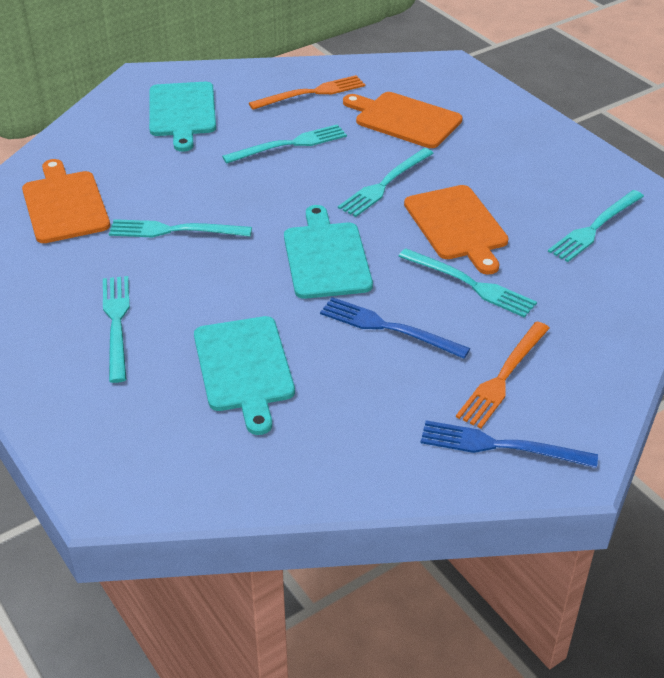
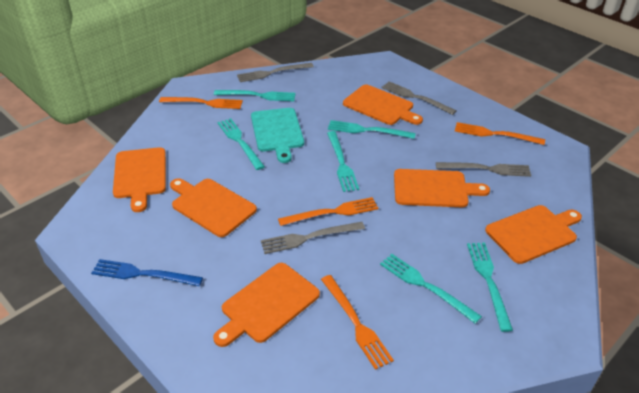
blue fork: 2 -> 1
grey fork: 0 -> 4
orange cutting board: 3 -> 6
orange fork: 2 -> 4
turquoise cutting board: 3 -> 1

